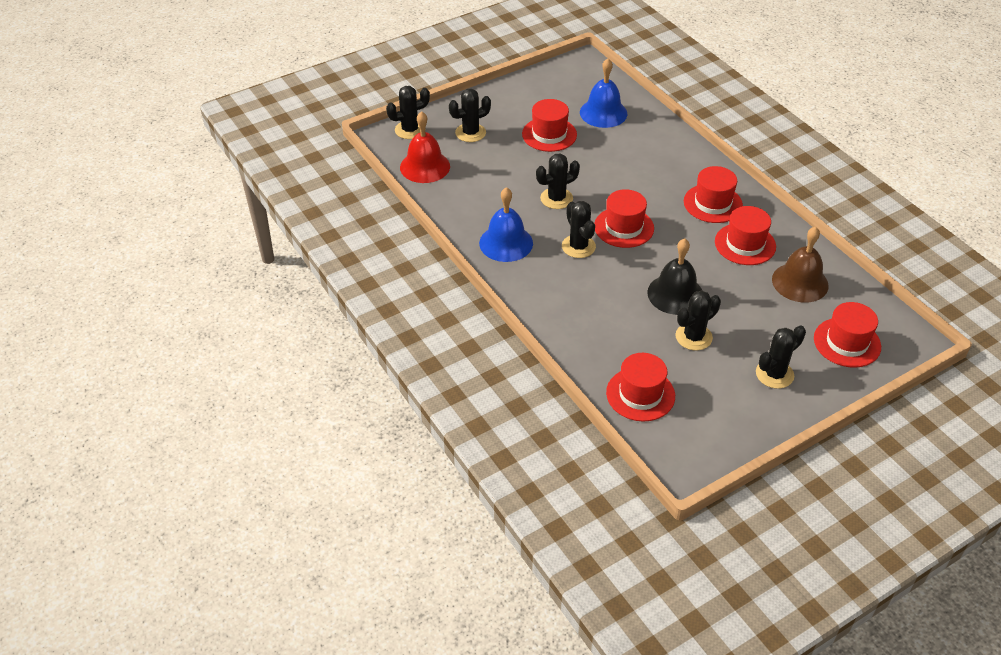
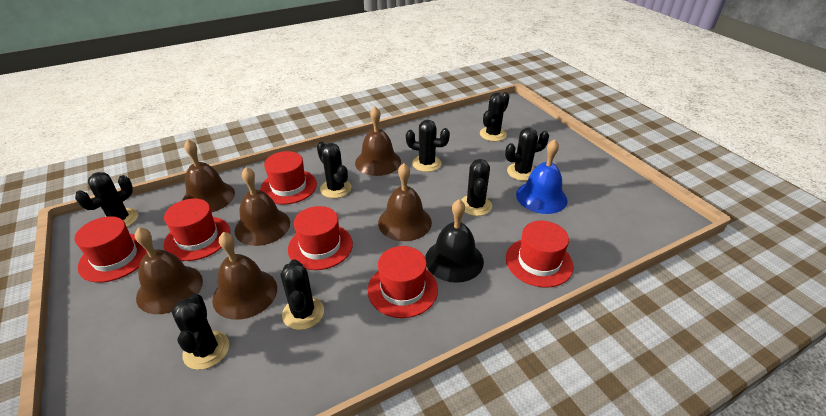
black cactus: 6 -> 8
blue bell: 2 -> 1
brown bell: 1 -> 6
red bell: 1 -> 0

